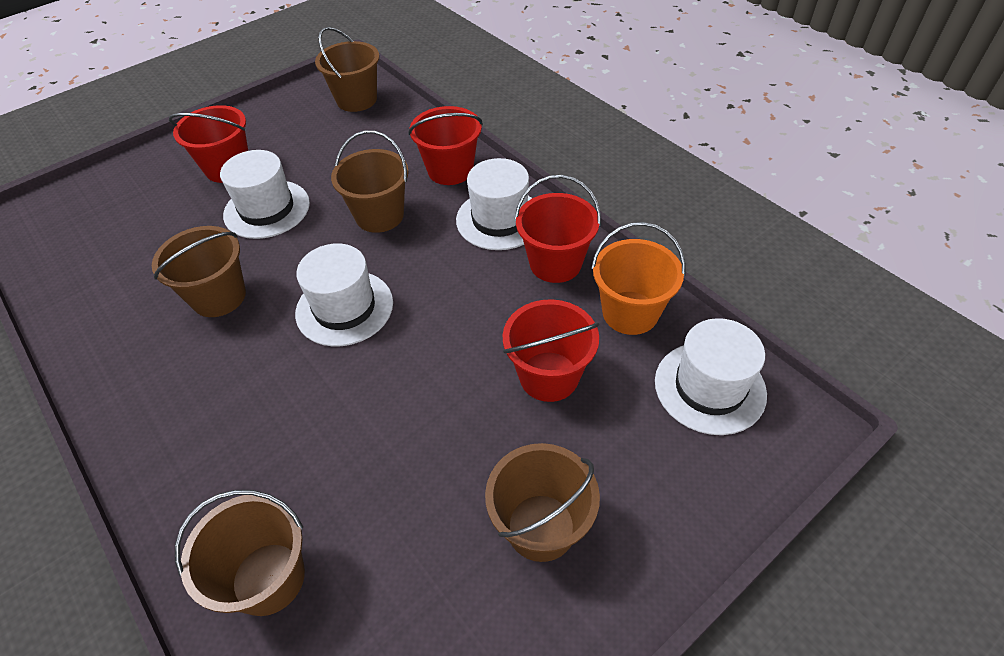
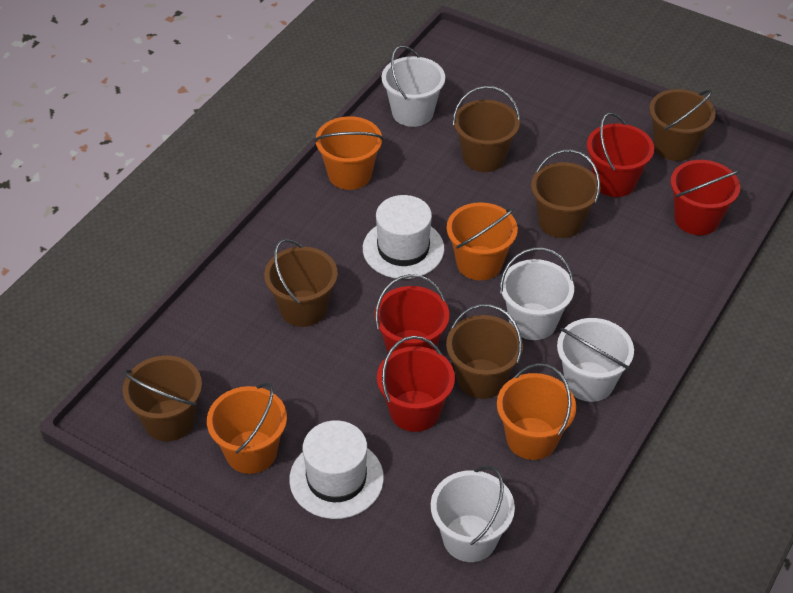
brown bucket: 5 -> 6
orange bucket: 1 -> 4
white bucket: 0 -> 4
white hat: 4 -> 2

